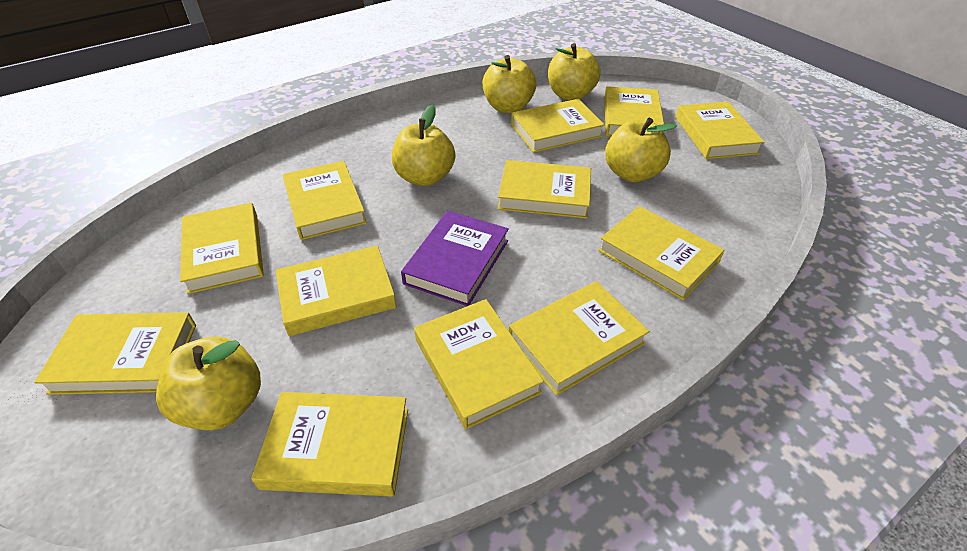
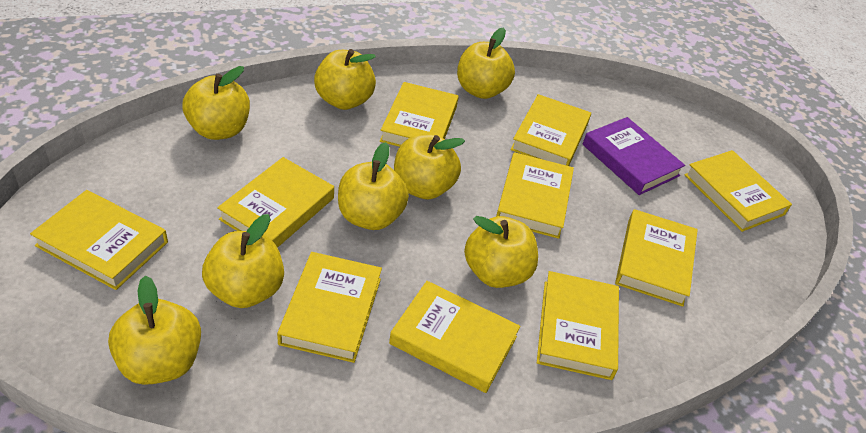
yellow apple: 5 -> 8
yellow book: 12 -> 10

